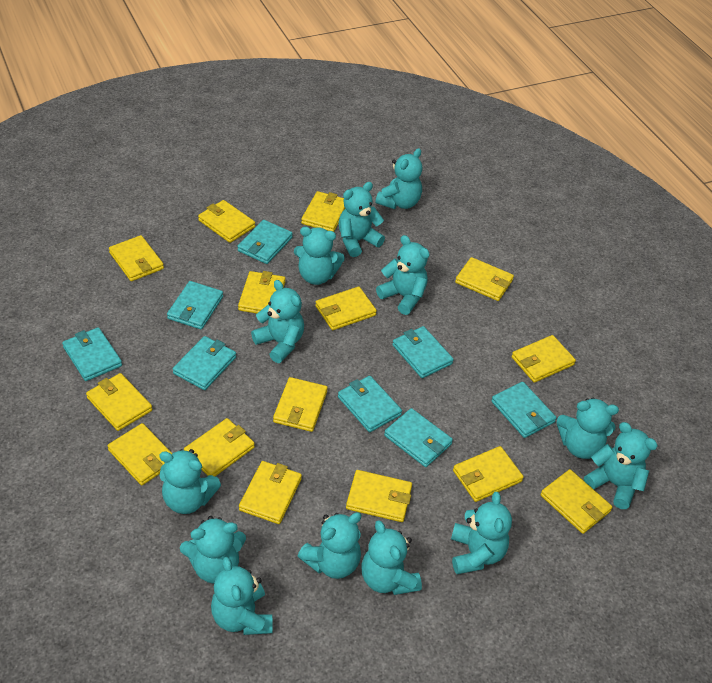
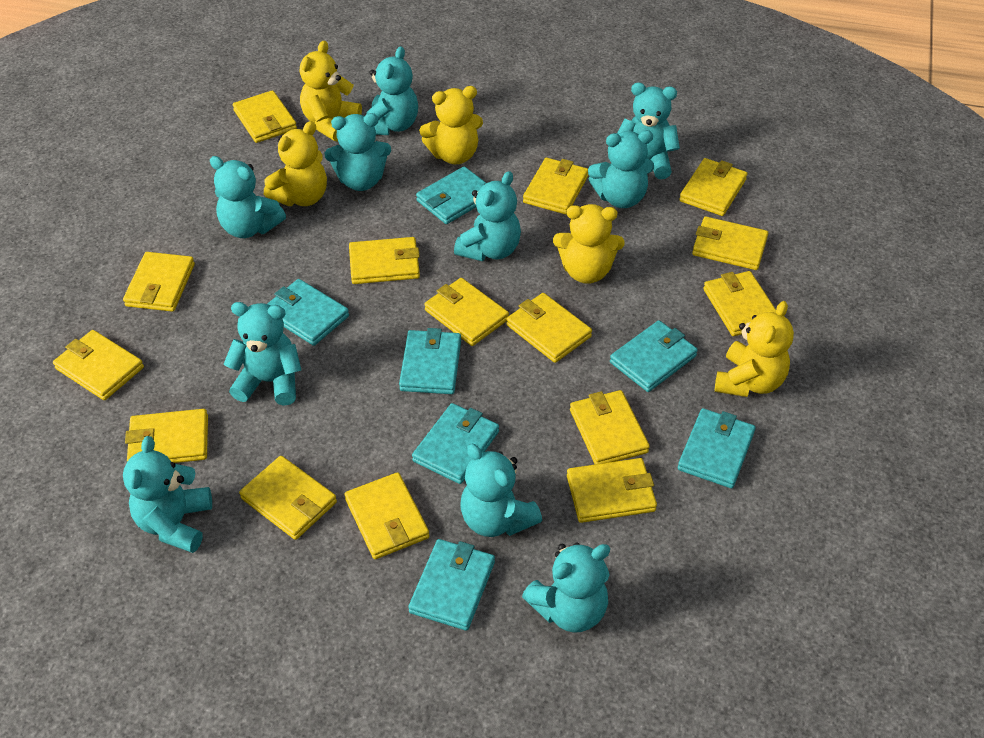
turquoise teddy bear: 13 -> 10
turquoise wallet: 8 -> 7
yellow teddy bear: 0 -> 5

